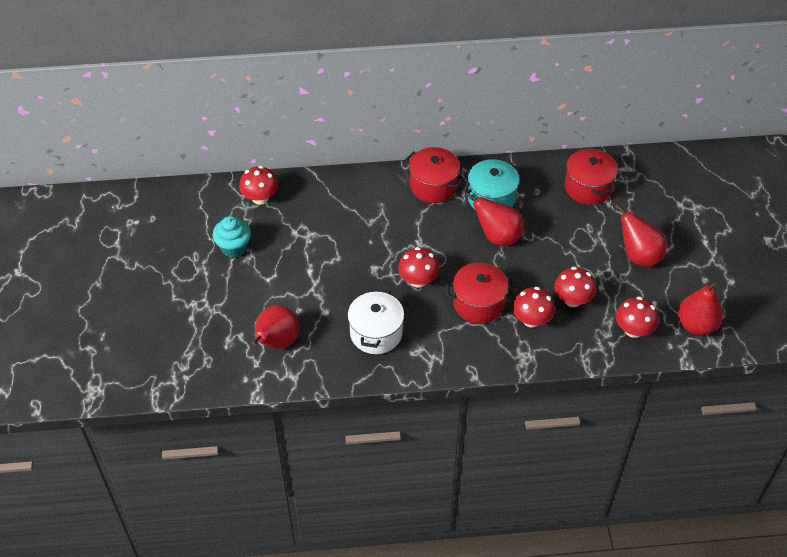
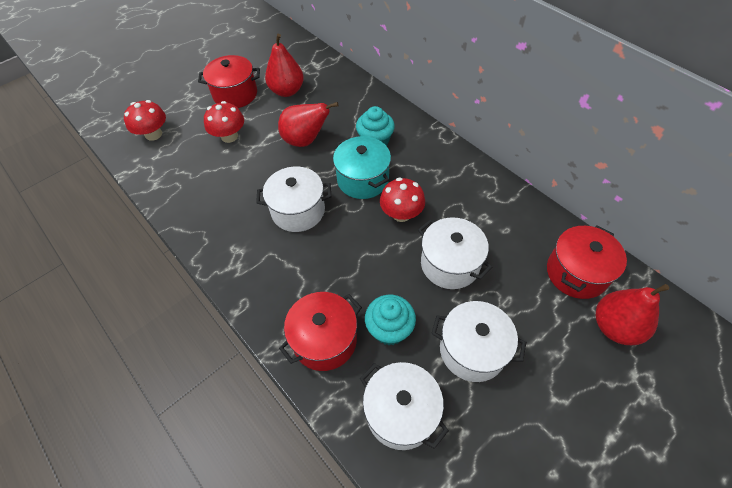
red mushroom: 5 -> 3
red pear: 4 -> 3
turquoise cupcake: 1 -> 2
white pot: 1 -> 4

